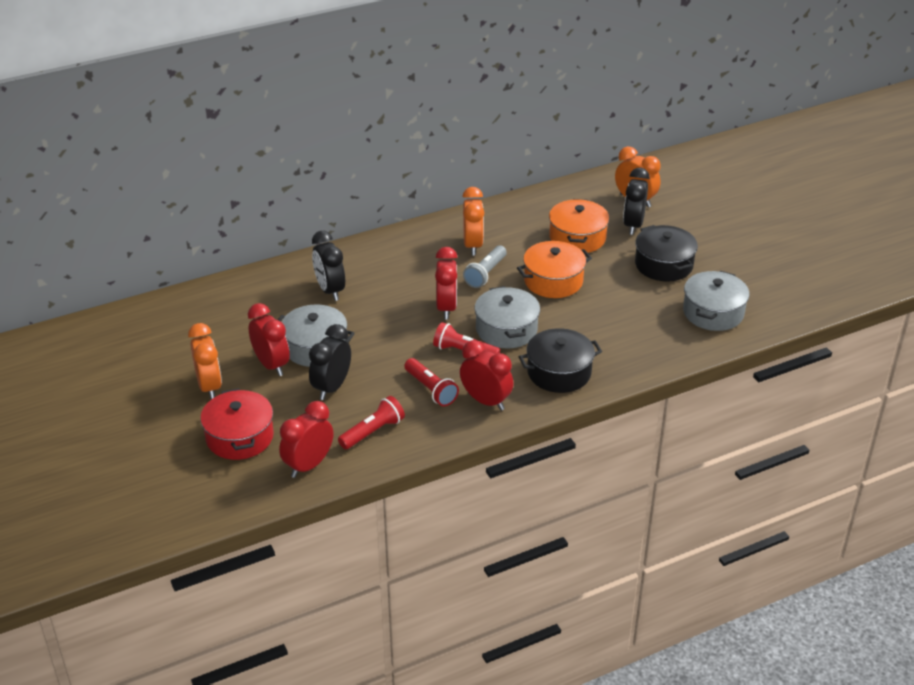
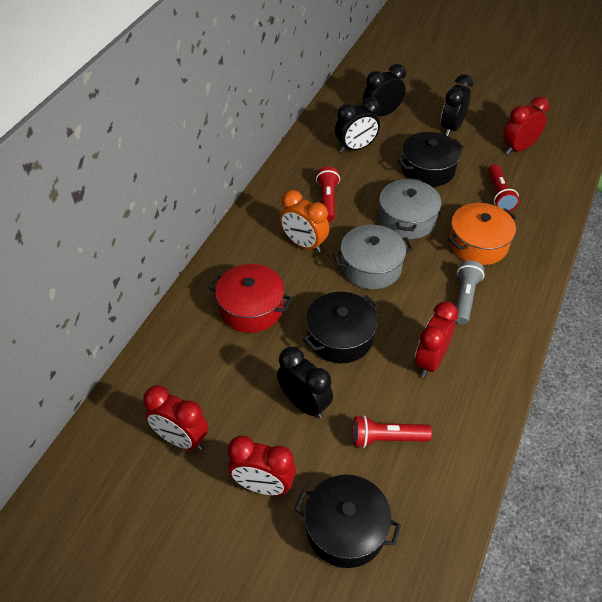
black clock: 3 -> 4
black pot: 2 -> 3
grey pot: 3 -> 2
orange clock: 3 -> 1
orange pot: 2 -> 1

